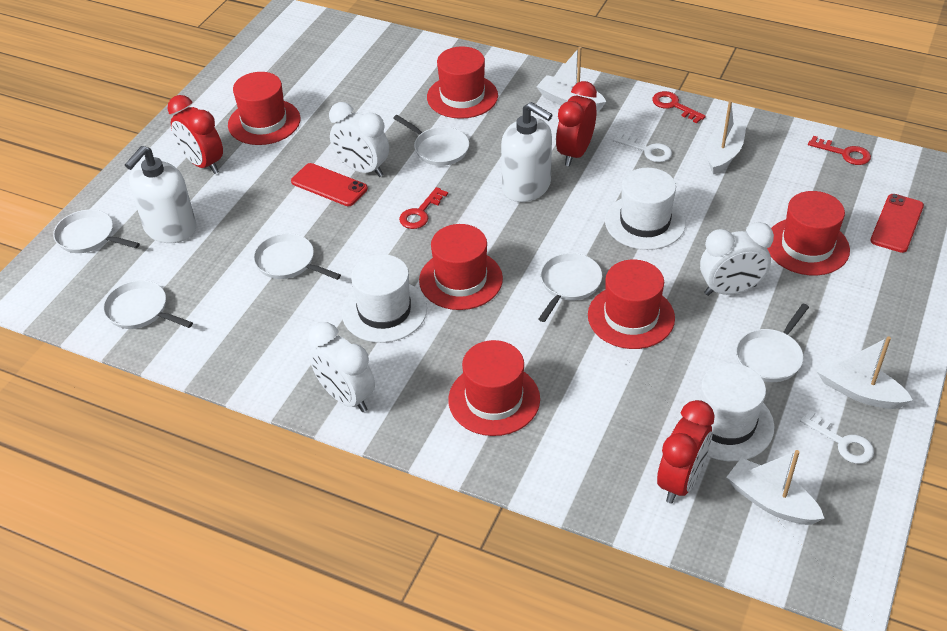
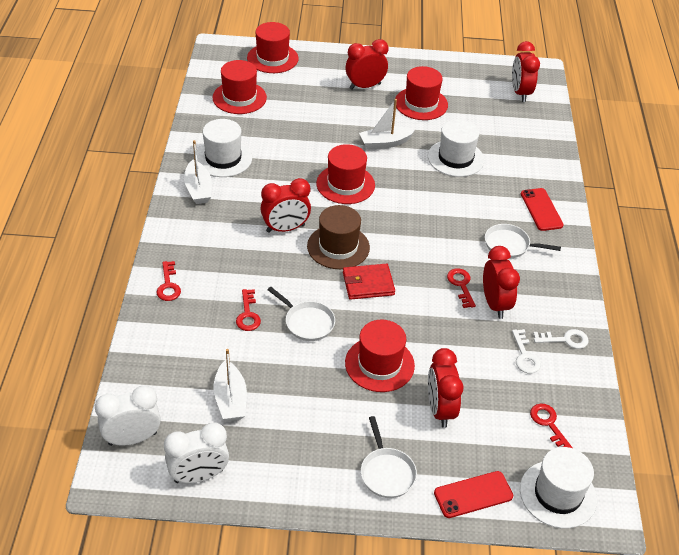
brown hat: 0 -> 1
red clock: 3 -> 5
red hat: 6 -> 5
red key: 3 -> 4
red wallet: 0 -> 1
white boat: 4 -> 3
white clock: 3 -> 2
white pan: 6 -> 3
white soap dispenser: 2 -> 0

